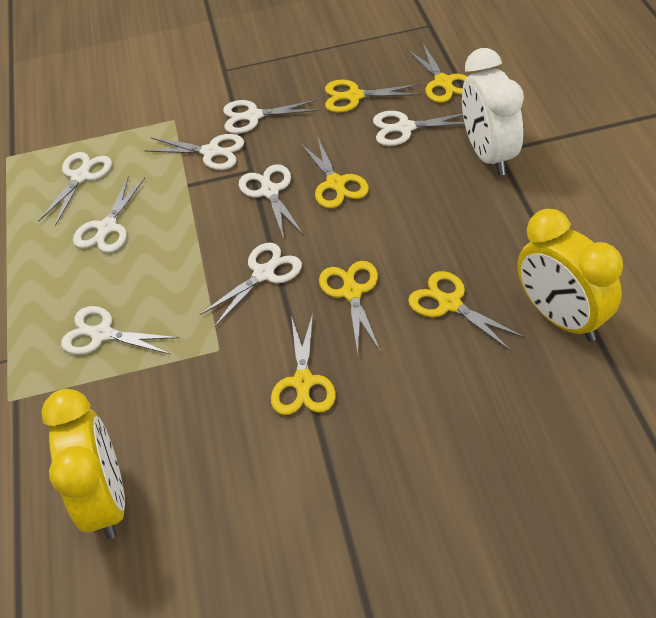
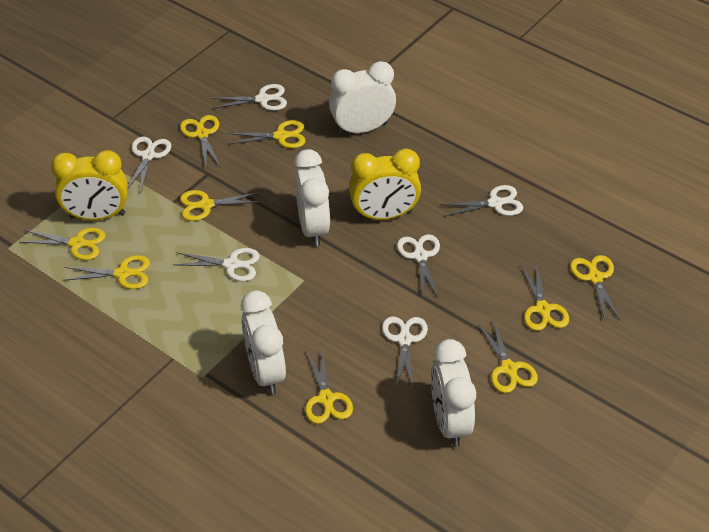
white clock: 1 -> 4
white scissors: 8 -> 6
yellow scissors: 6 -> 9

